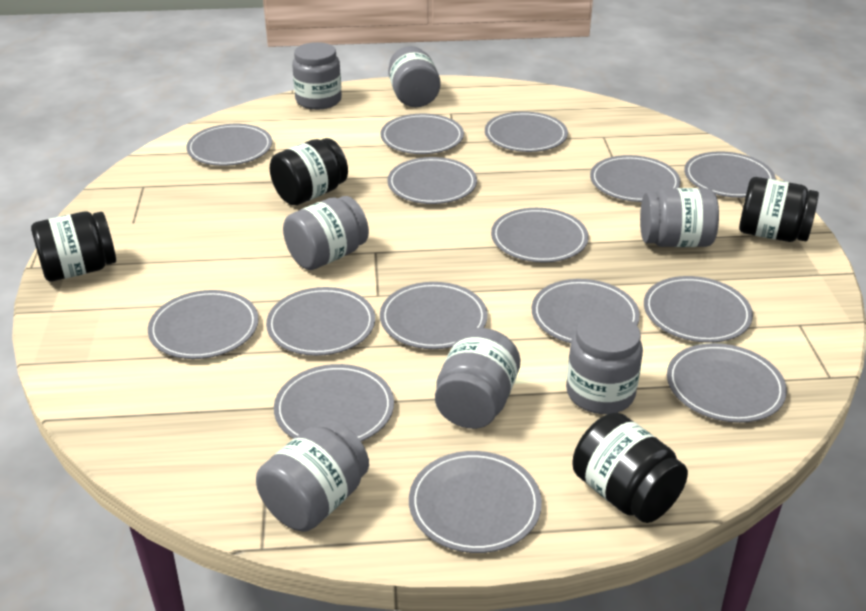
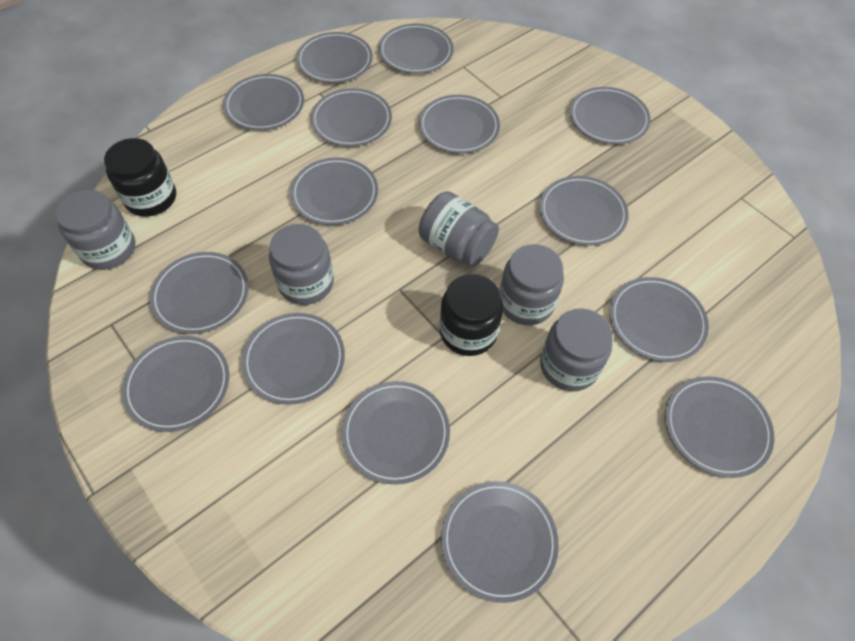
black jar: 4 -> 2
grey jar: 7 -> 5

